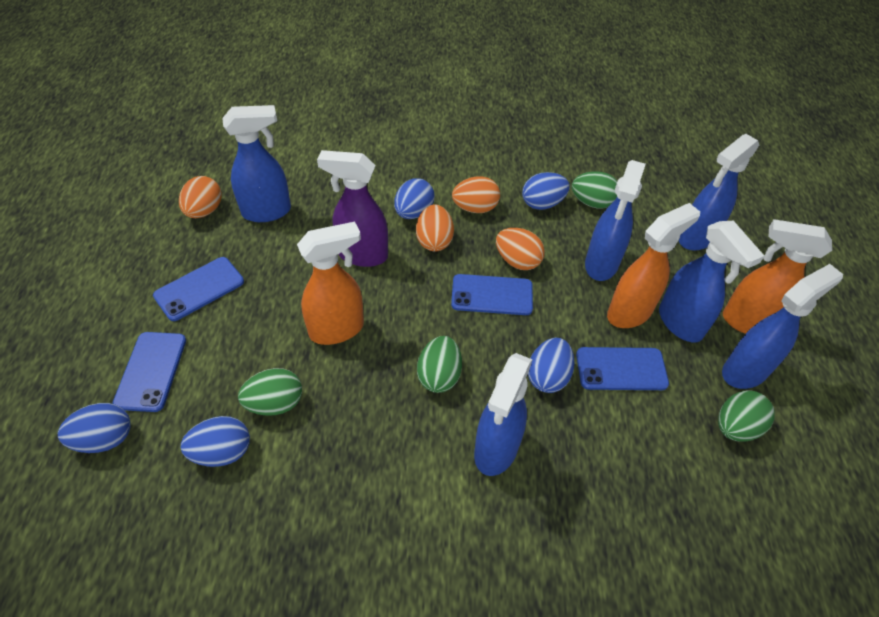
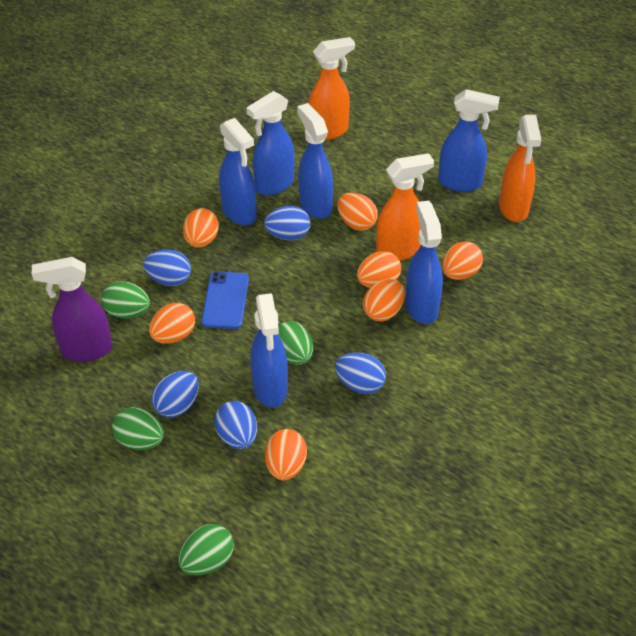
blue phone: 4 -> 1
orange egg: 4 -> 7

